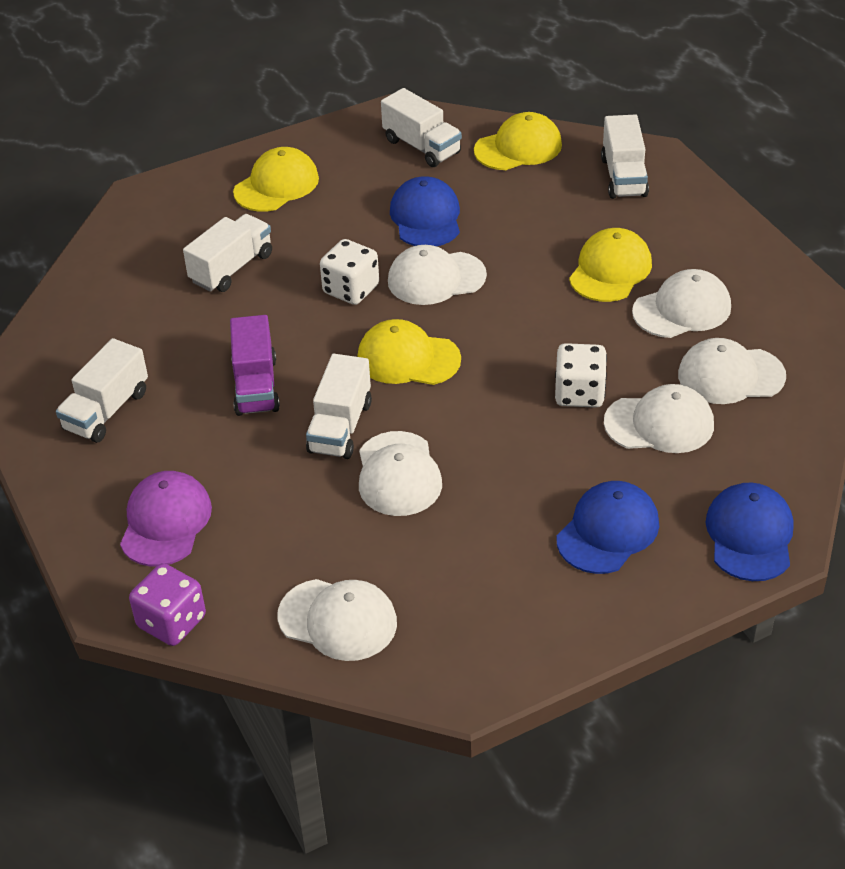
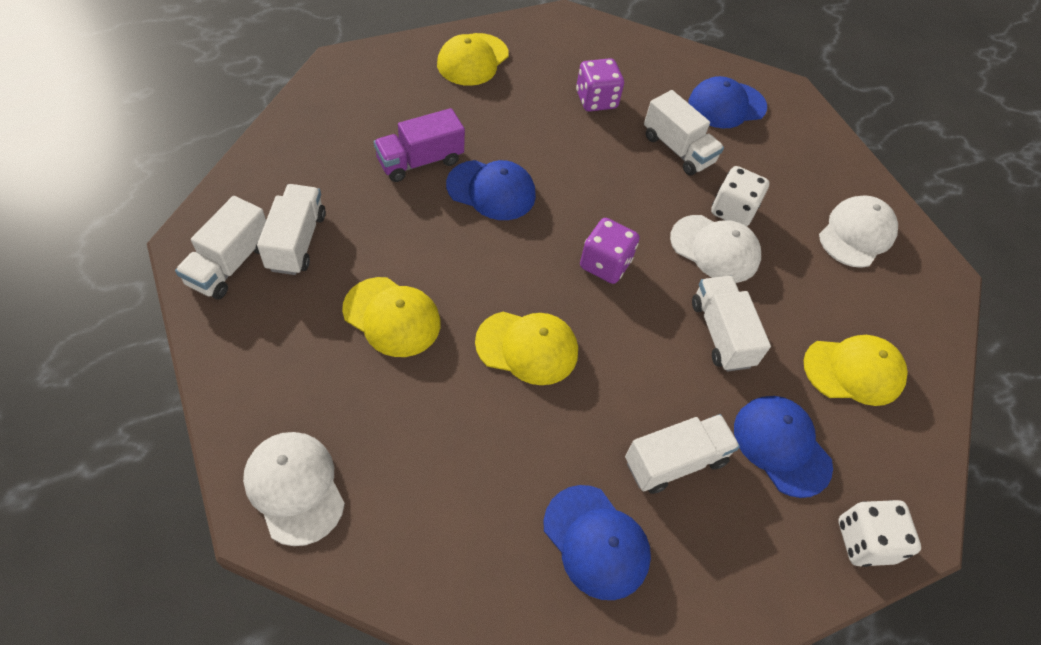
blue cap: 3 -> 4
purple cap: 1 -> 0
purple dice: 1 -> 2
white cap: 6 -> 3

